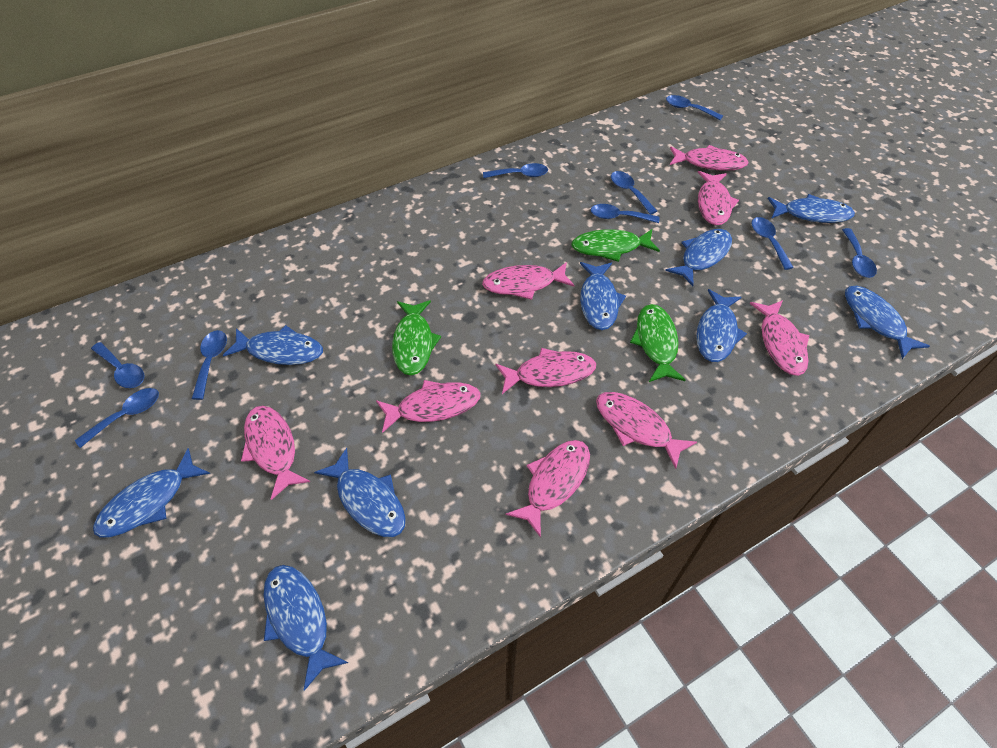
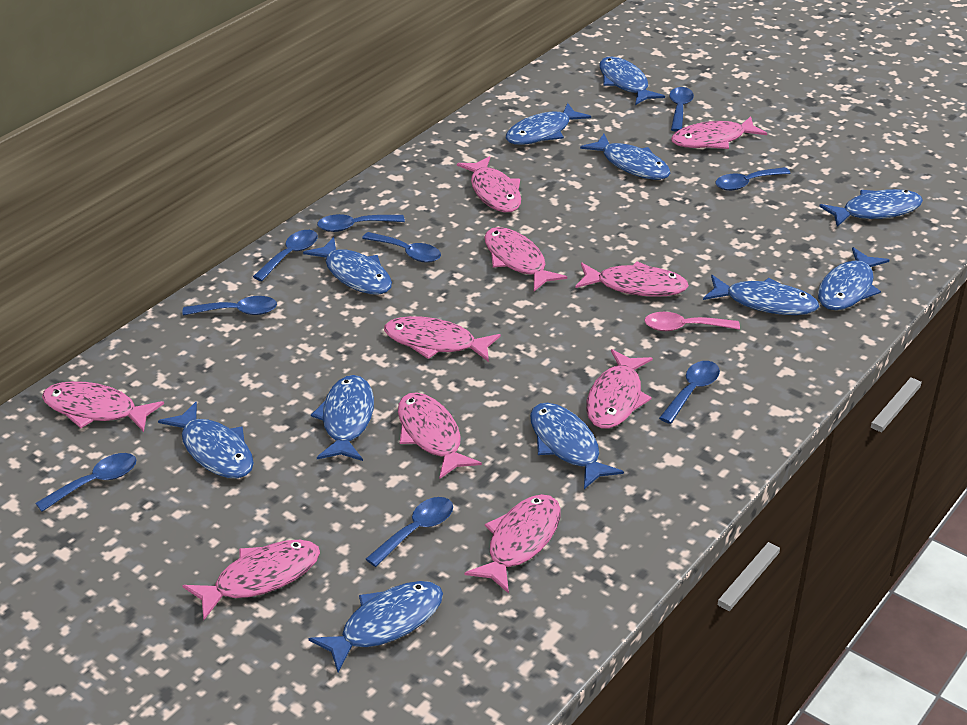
blue fish: 9 -> 11
green fish: 3 -> 0
pink fish: 9 -> 10
pink spoon: 0 -> 1

